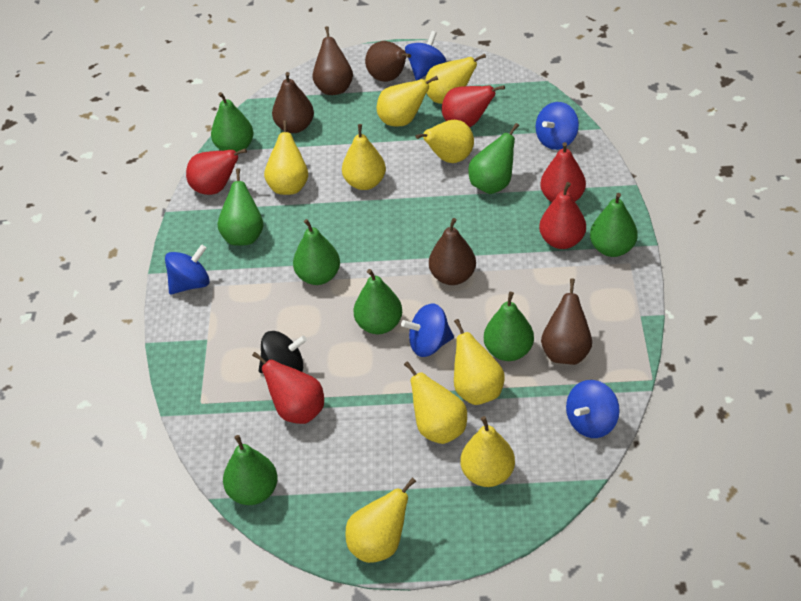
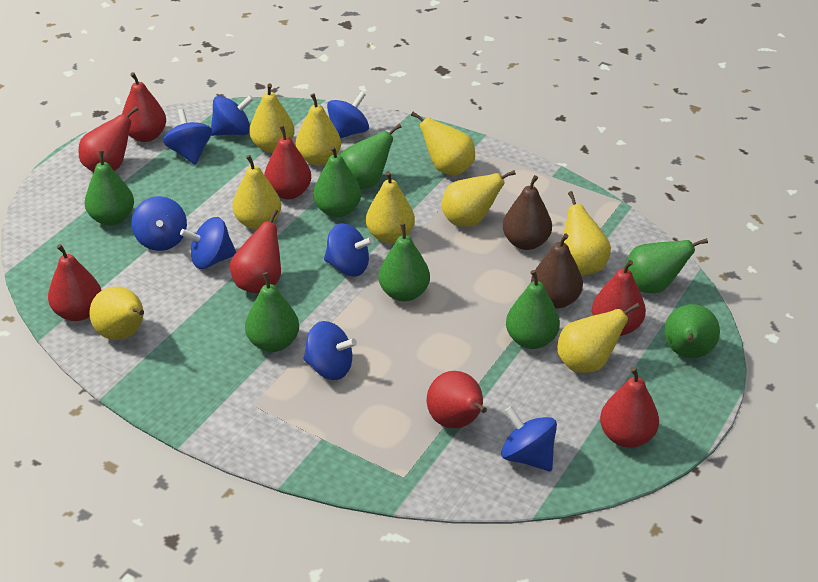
black spinning top: 1 -> 0
blue spinning top: 5 -> 8
brown pear: 5 -> 2
red pear: 5 -> 8

